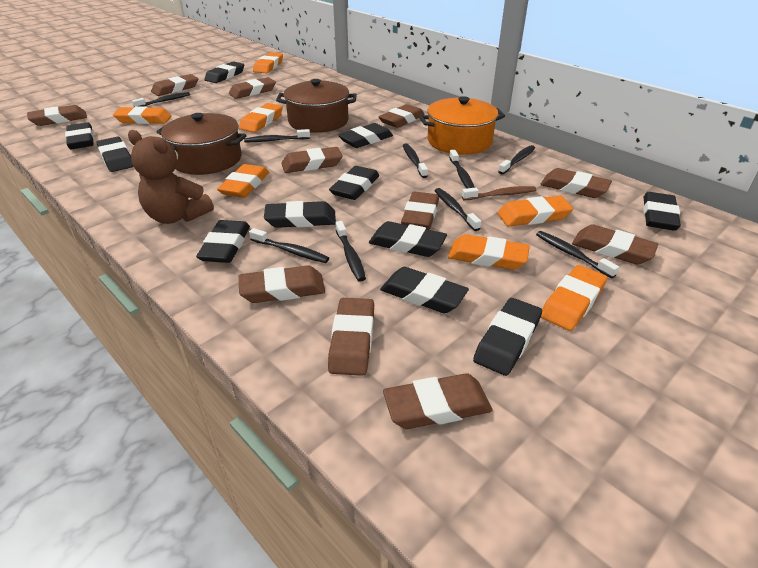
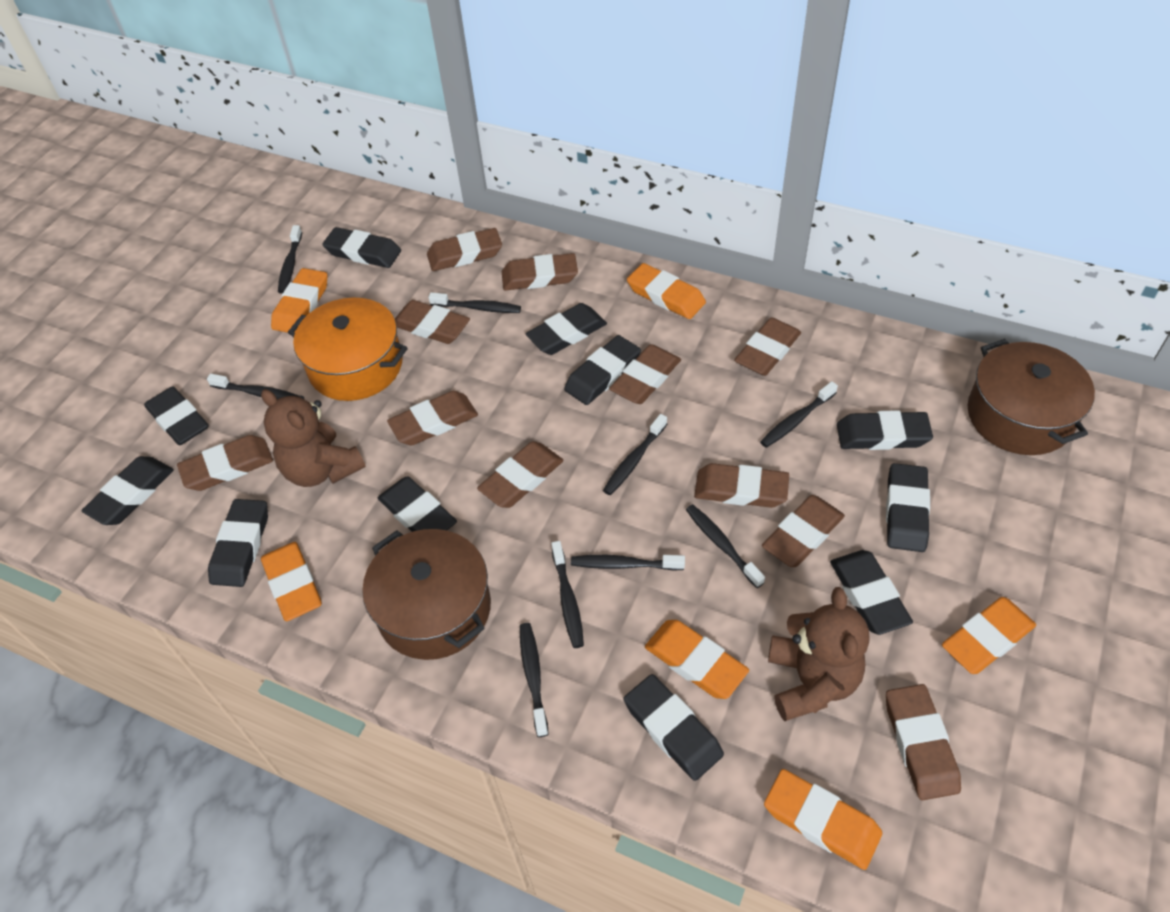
brown teddy bear: 1 -> 2
brown toothbrush: 1 -> 0
orange eraser: 7 -> 6

